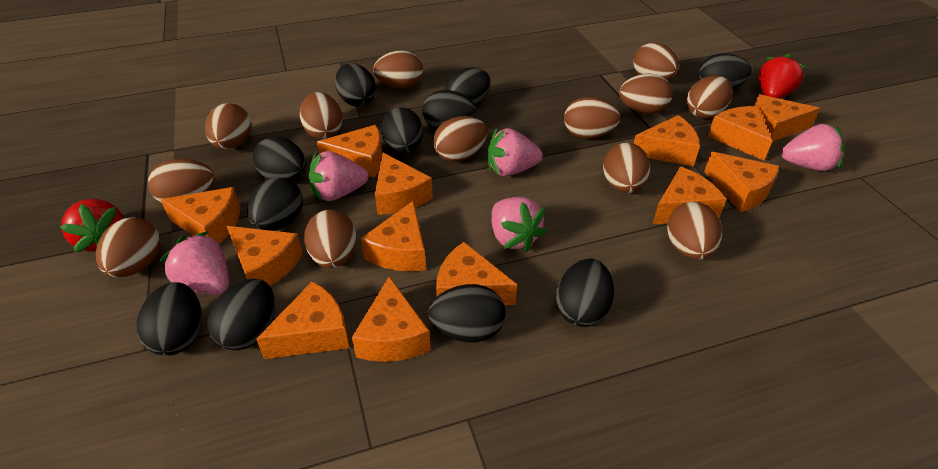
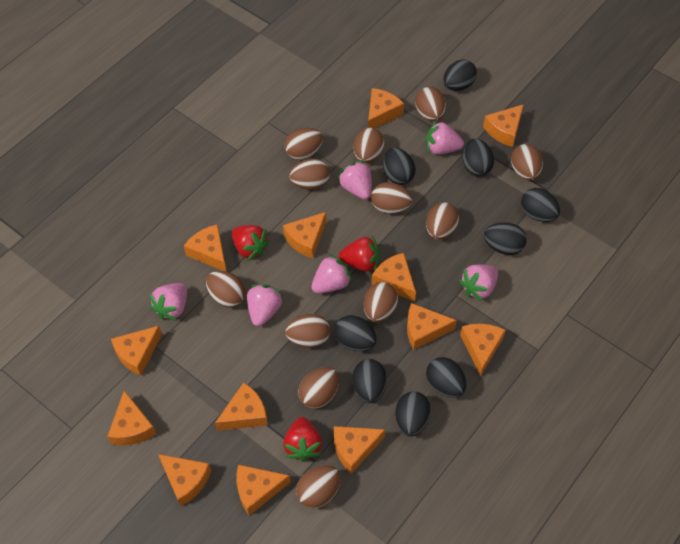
black egg: 11 -> 9
brown egg: 13 -> 12
pink strawberry: 5 -> 6
red strawberry: 2 -> 3

